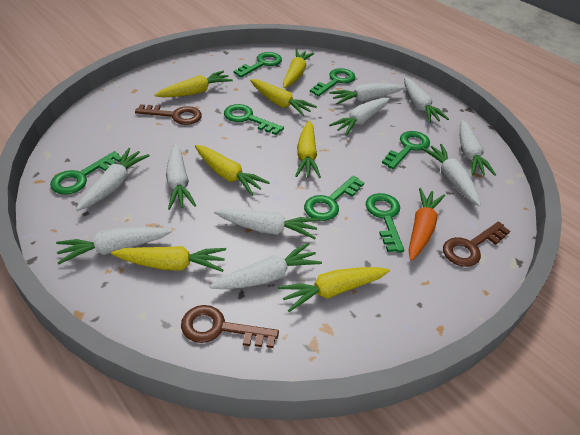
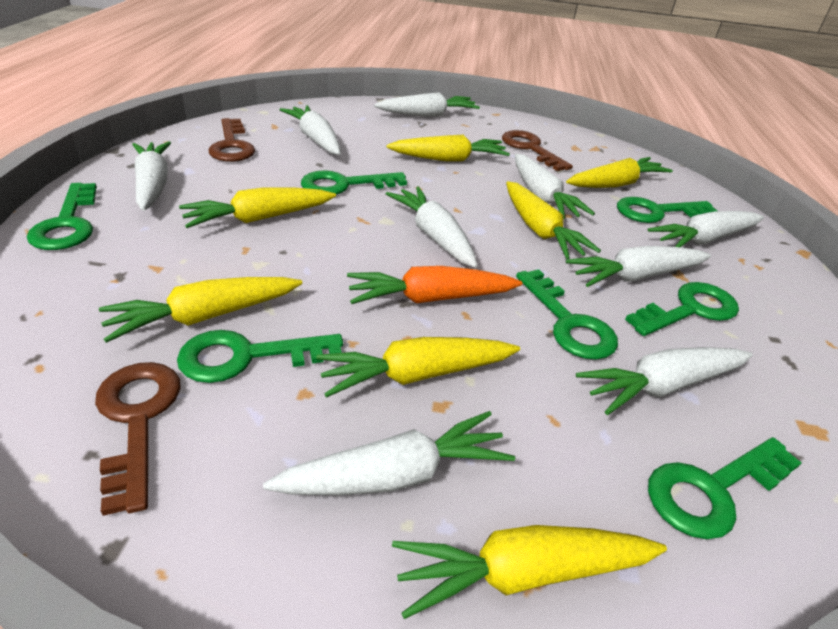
white carrot: 10 -> 9

